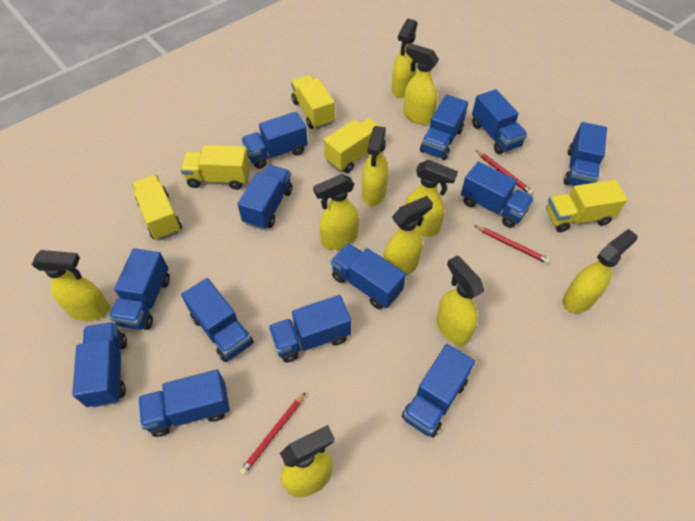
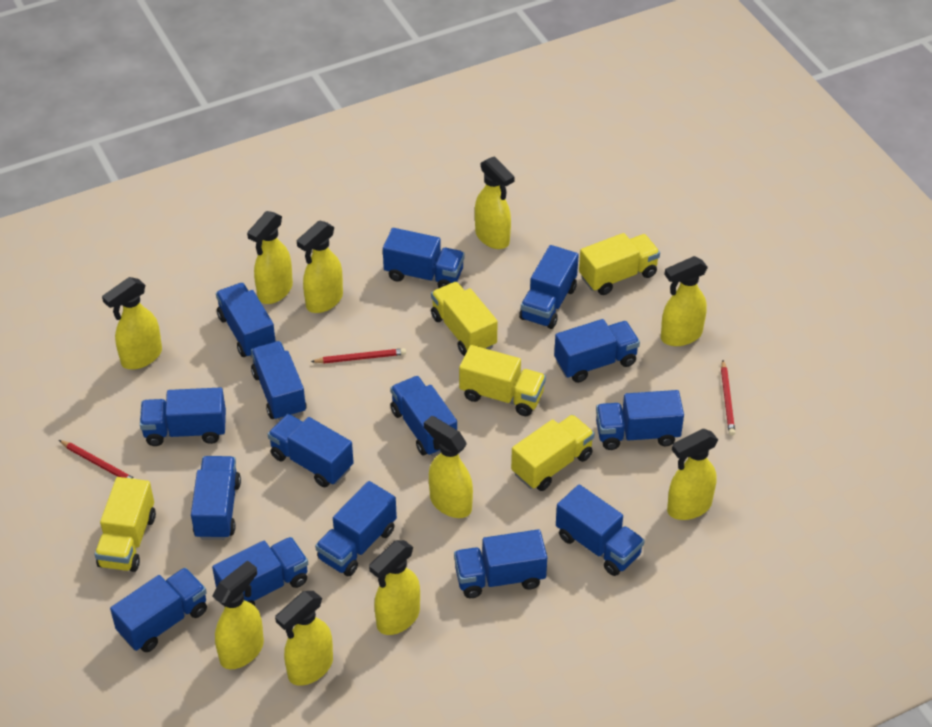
blue truck: 13 -> 15

